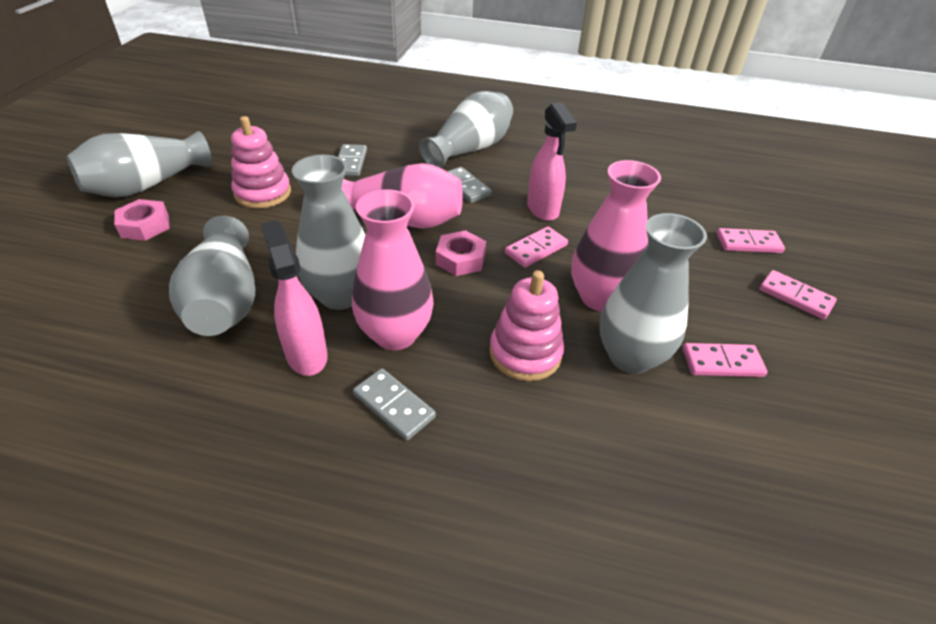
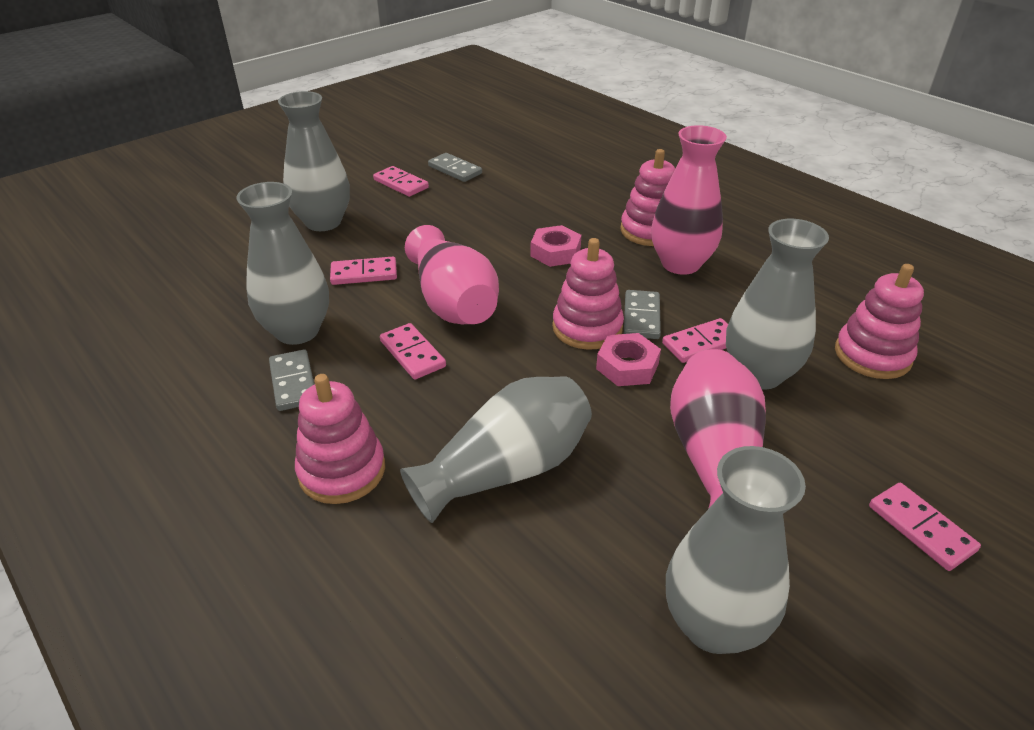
pink domino: 4 -> 5
pink spray bottle: 2 -> 0
pink stacking toy: 2 -> 4

